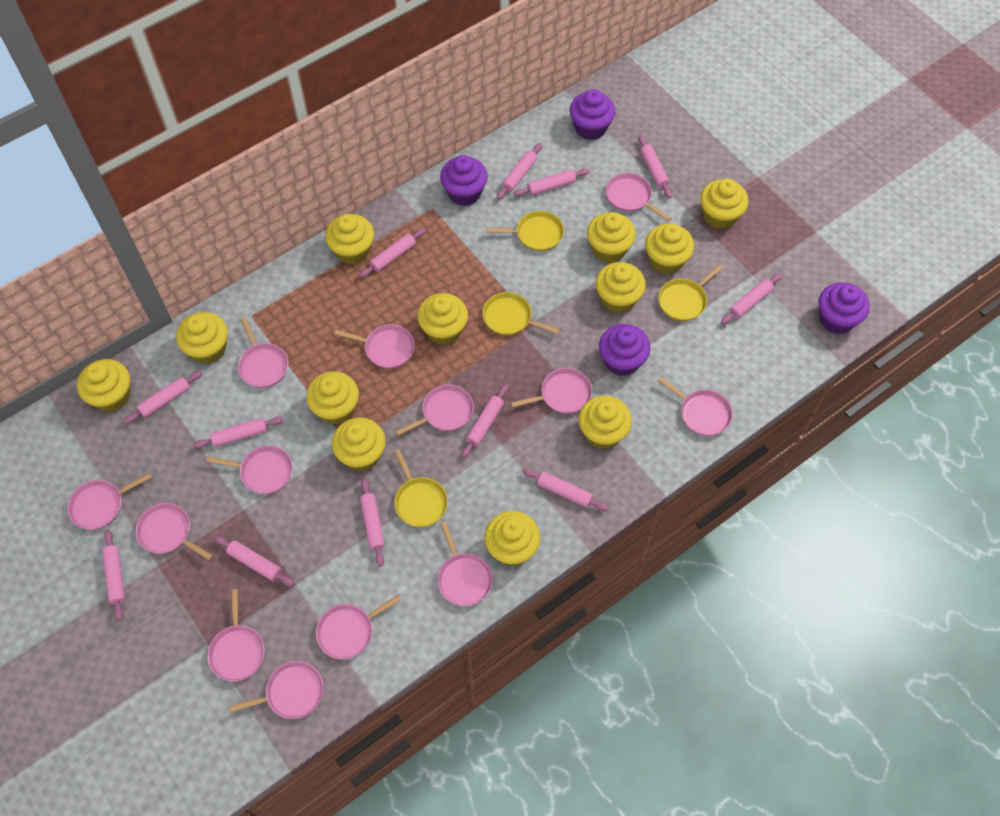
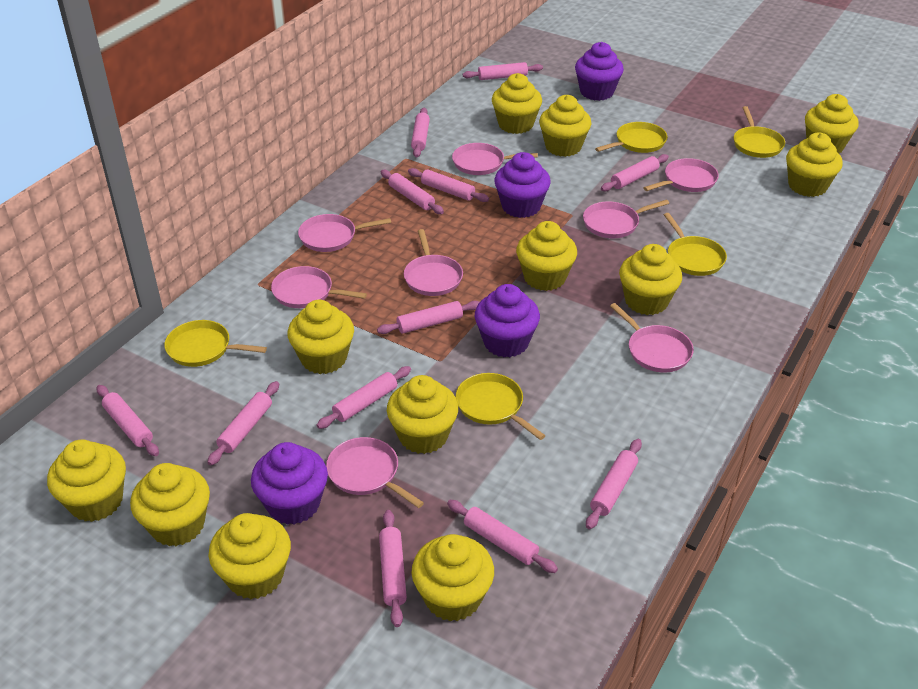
pink pan: 13 -> 8
yellow pan: 4 -> 5

